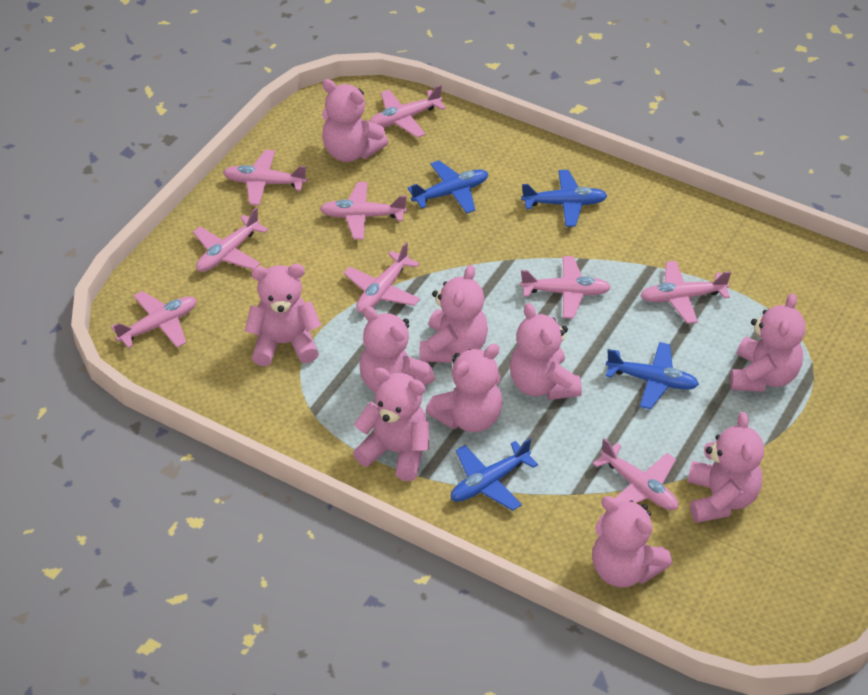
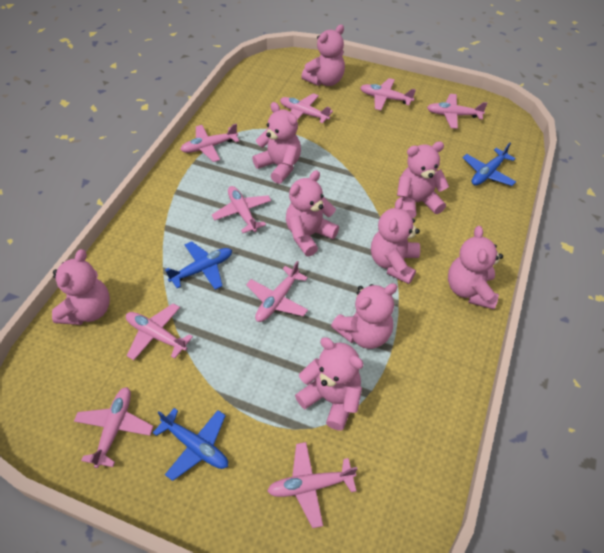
blue plane: 4 -> 3
pink teddy bear: 10 -> 9

